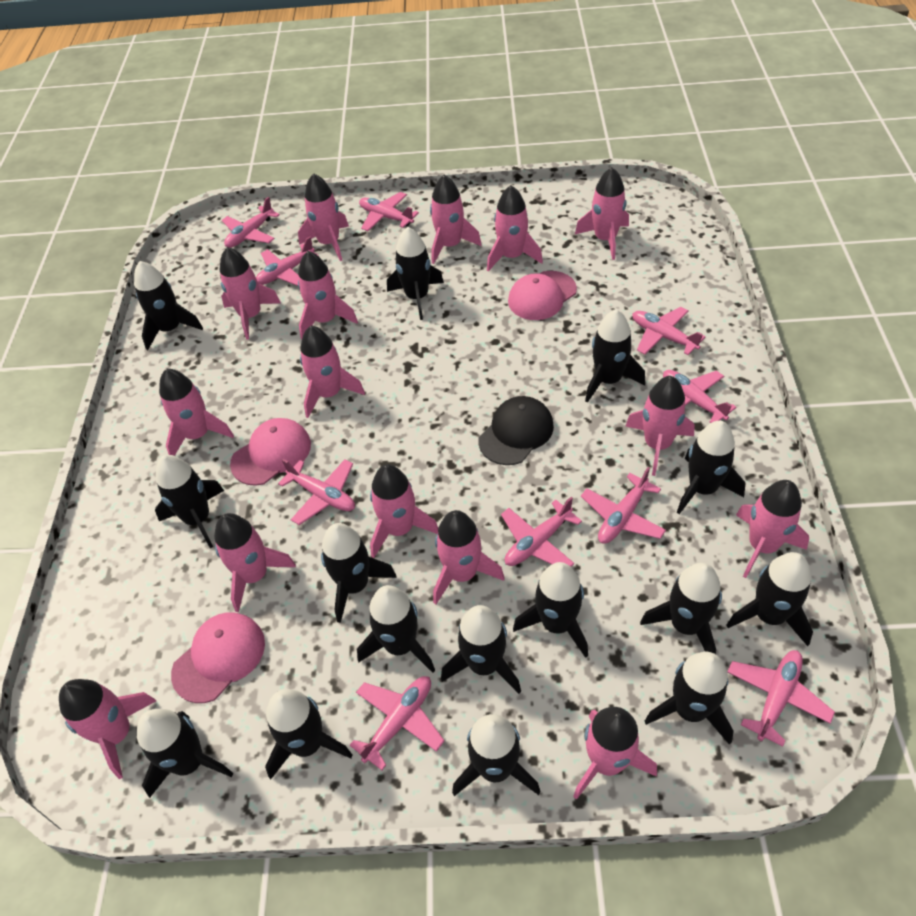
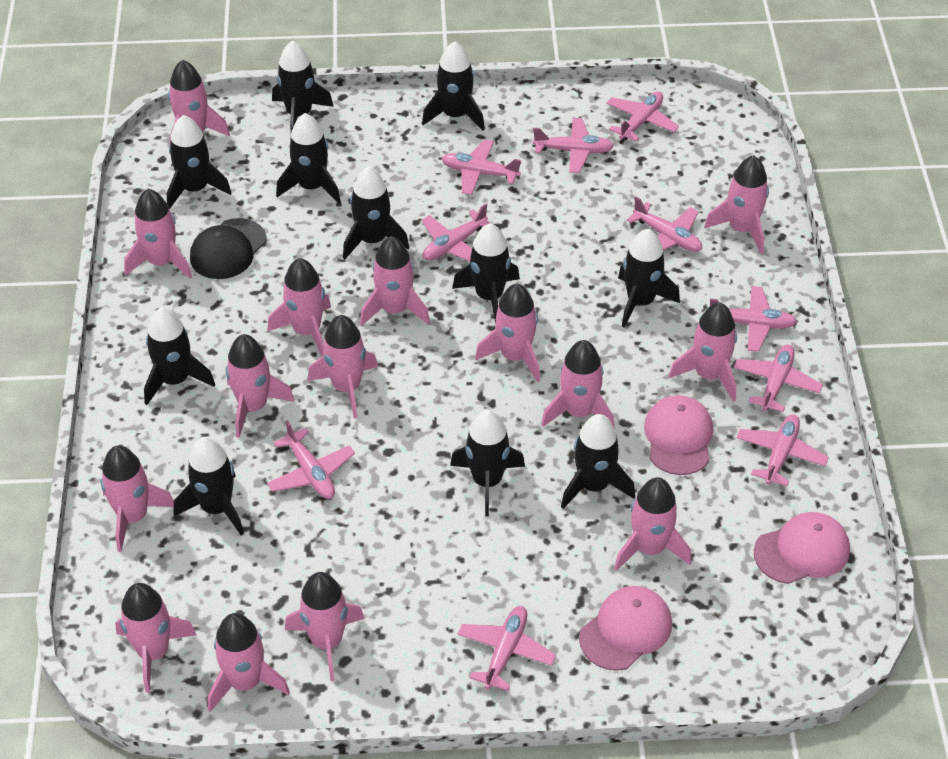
black rocket: 15 -> 11

